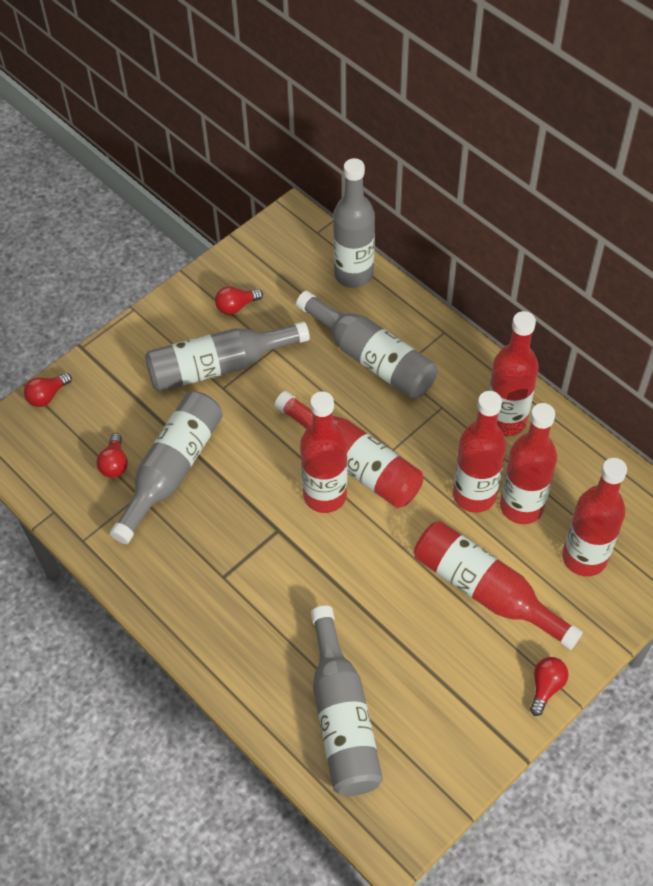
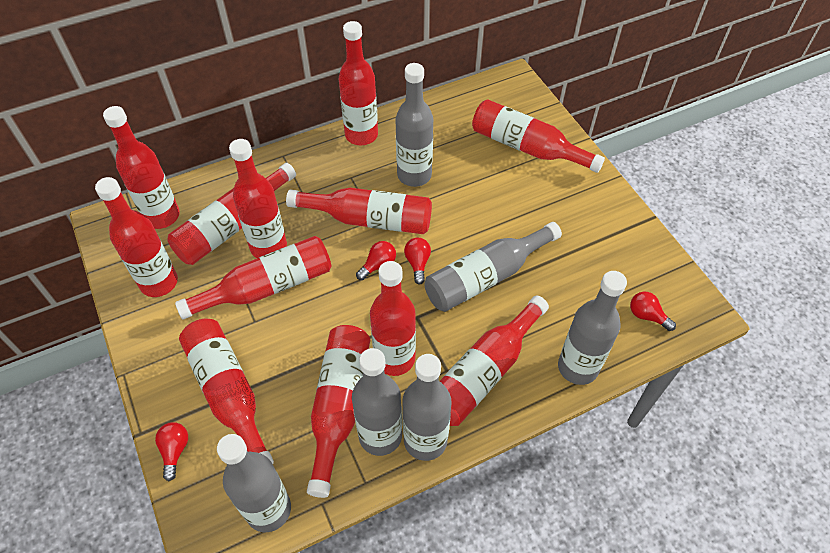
grey bottle: 5 -> 6
red bottle: 7 -> 12

